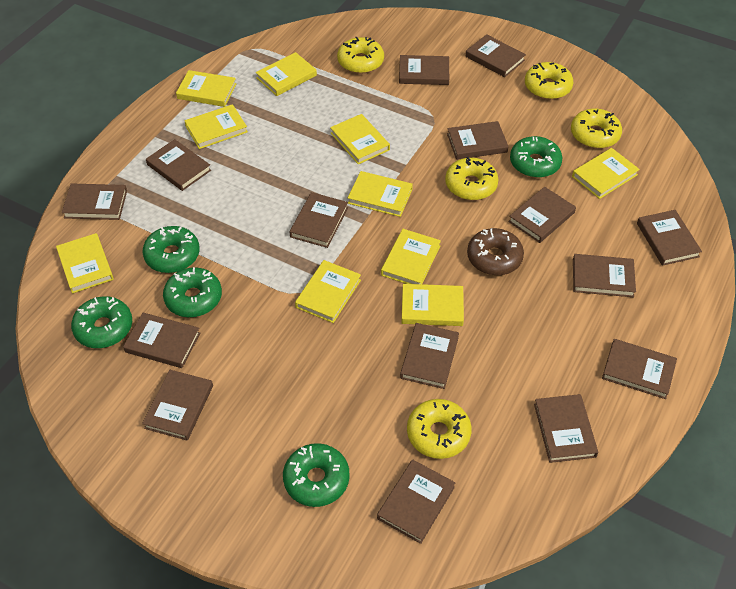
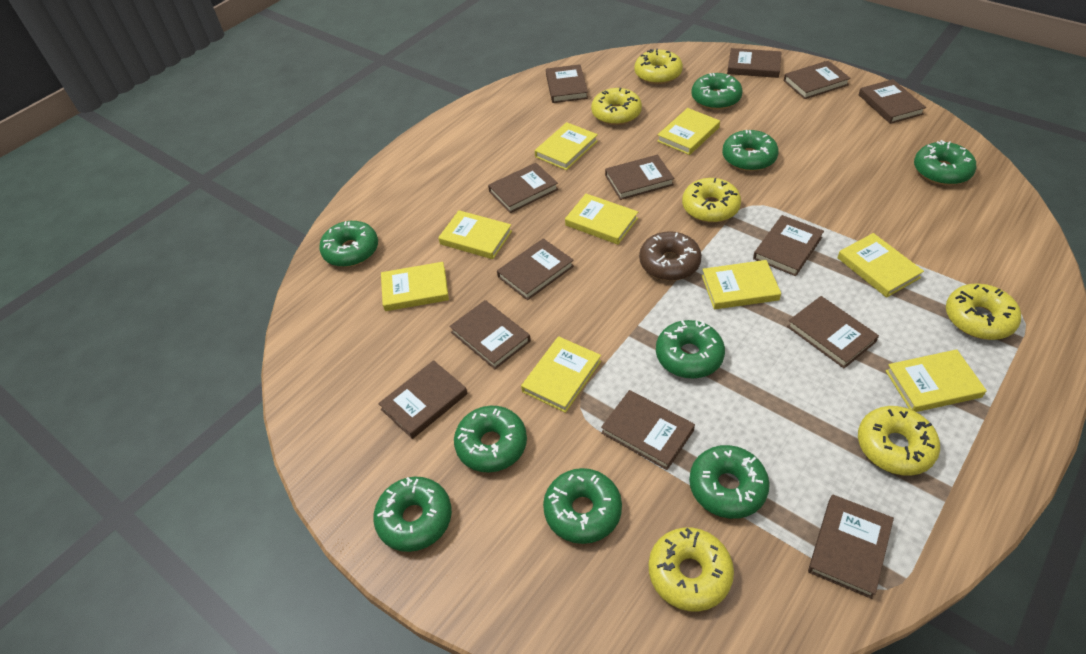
brown book: 15 -> 13
green donut: 5 -> 9
yellow book: 10 -> 9
yellow donut: 5 -> 6

